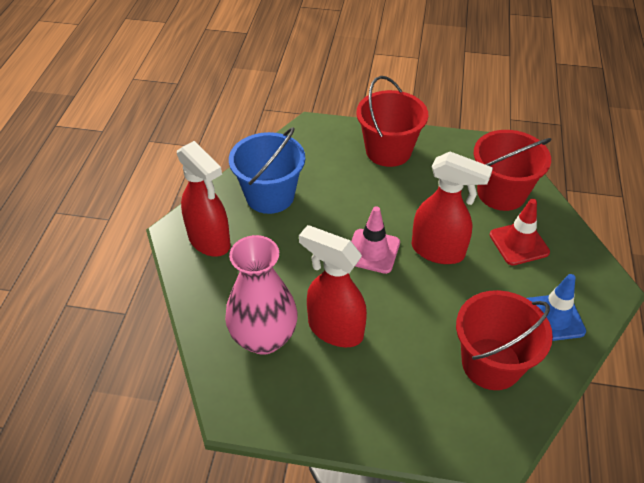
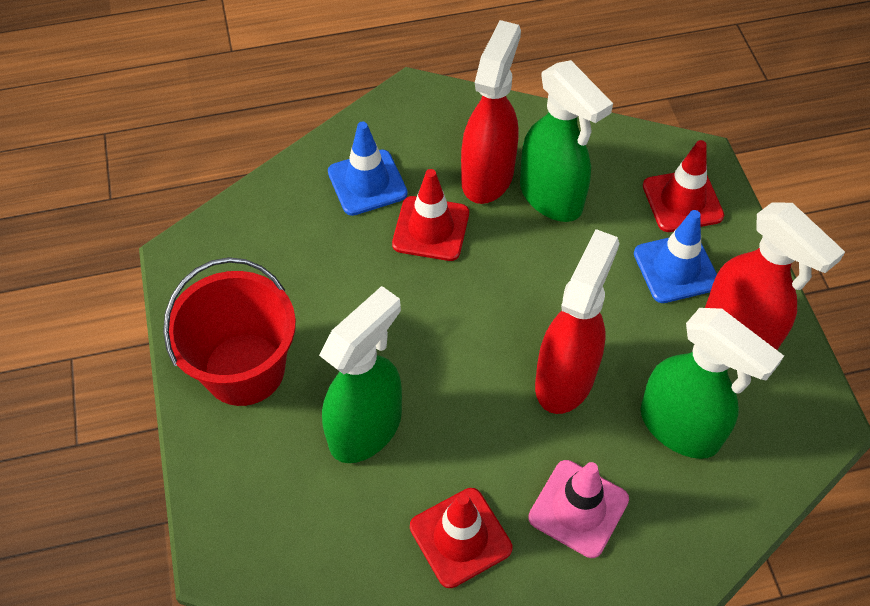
blue bucket: 1 -> 0
blue traffic cone: 1 -> 2
green spray bottle: 0 -> 3
pink vase: 1 -> 0
red bucket: 3 -> 1
red traffic cone: 1 -> 3

